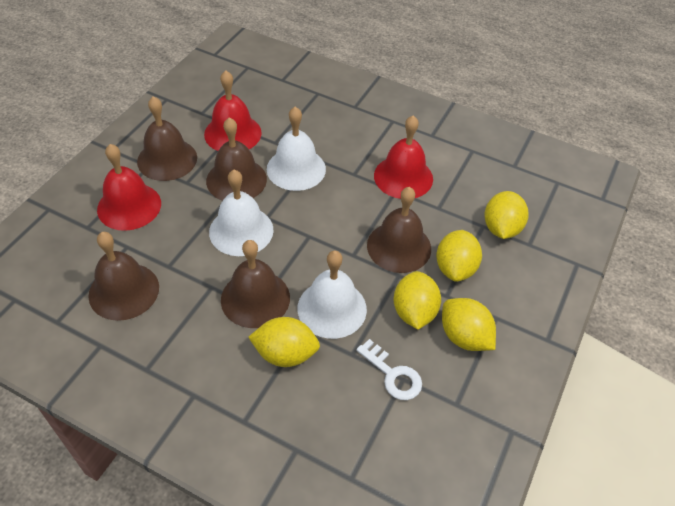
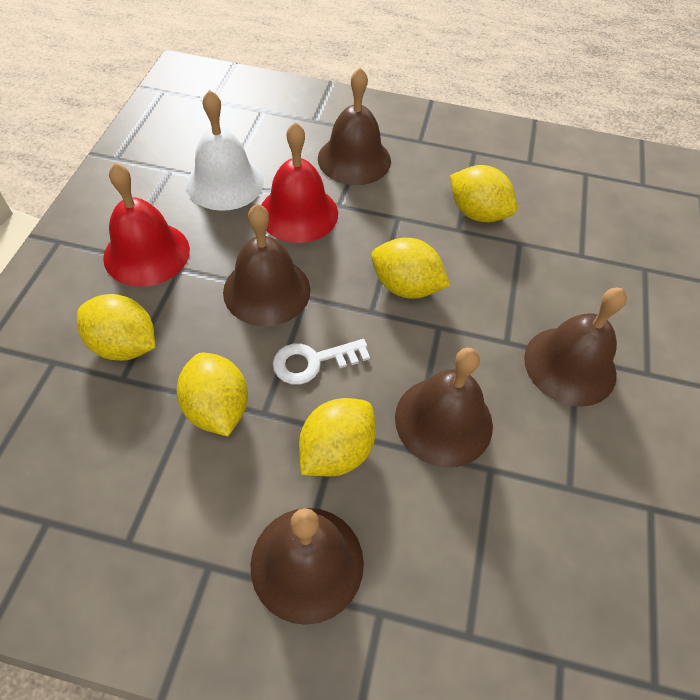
red bell: 3 -> 2
white bell: 3 -> 1

